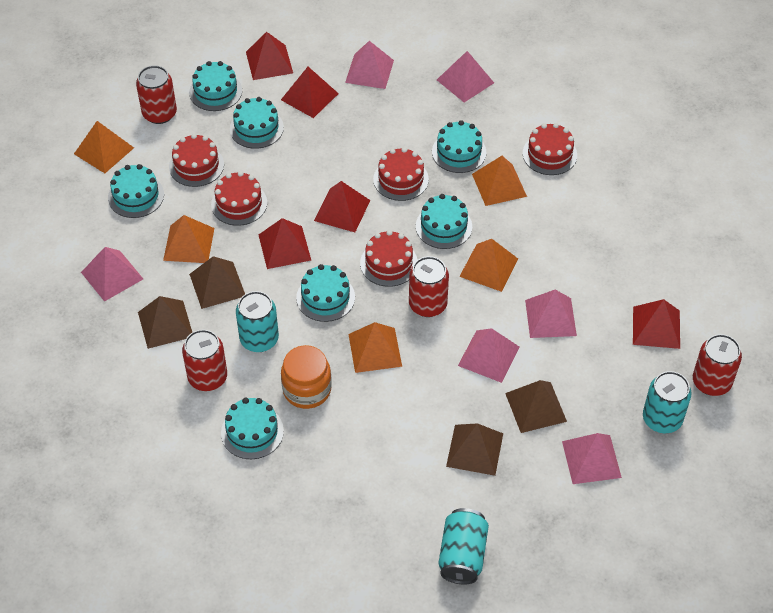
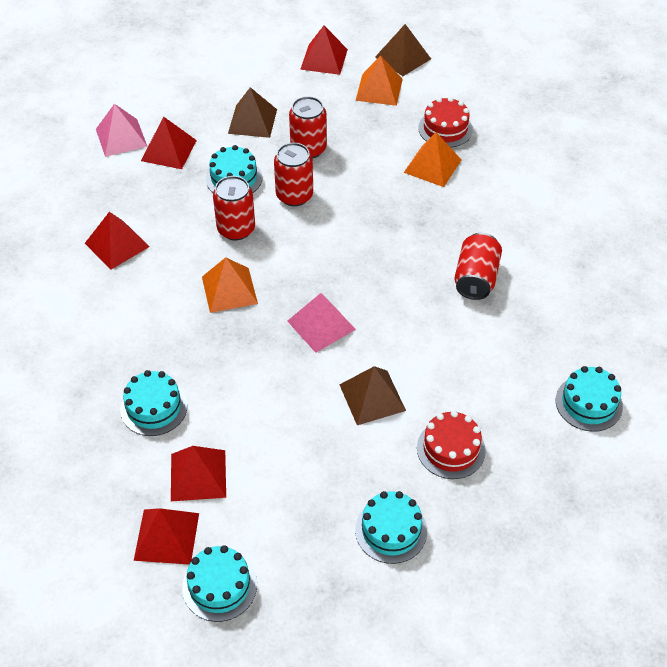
brown pyramid: 4 -> 3
orange jar: 1 -> 0
orange pyramid: 5 -> 3
pink pyramid: 6 -> 2
red cake: 5 -> 2
turquoise cake: 7 -> 5
turquoise can: 3 -> 0

